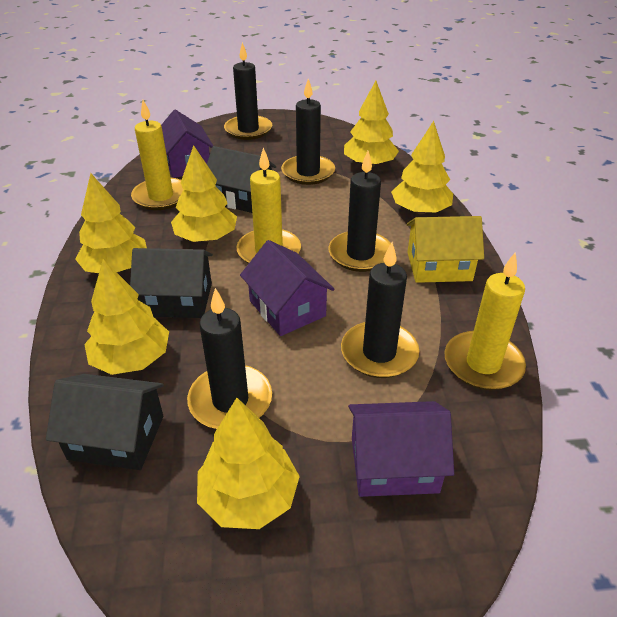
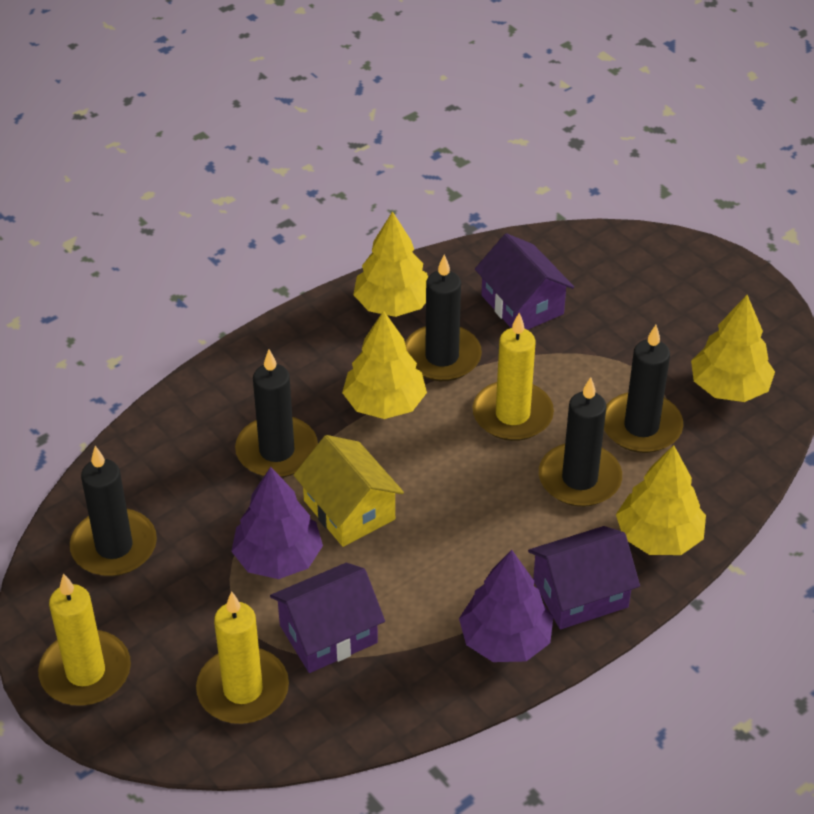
black house: 3 -> 0
purple tree: 0 -> 2
yellow tree: 6 -> 4

